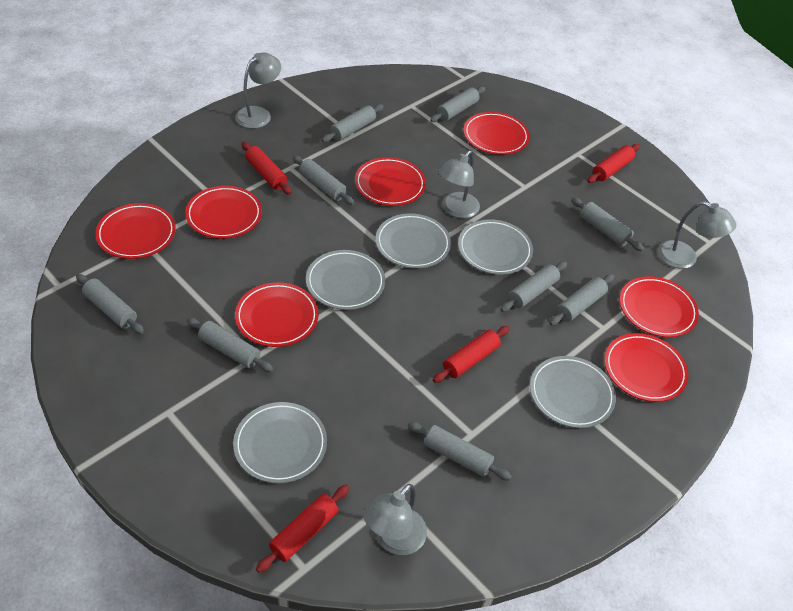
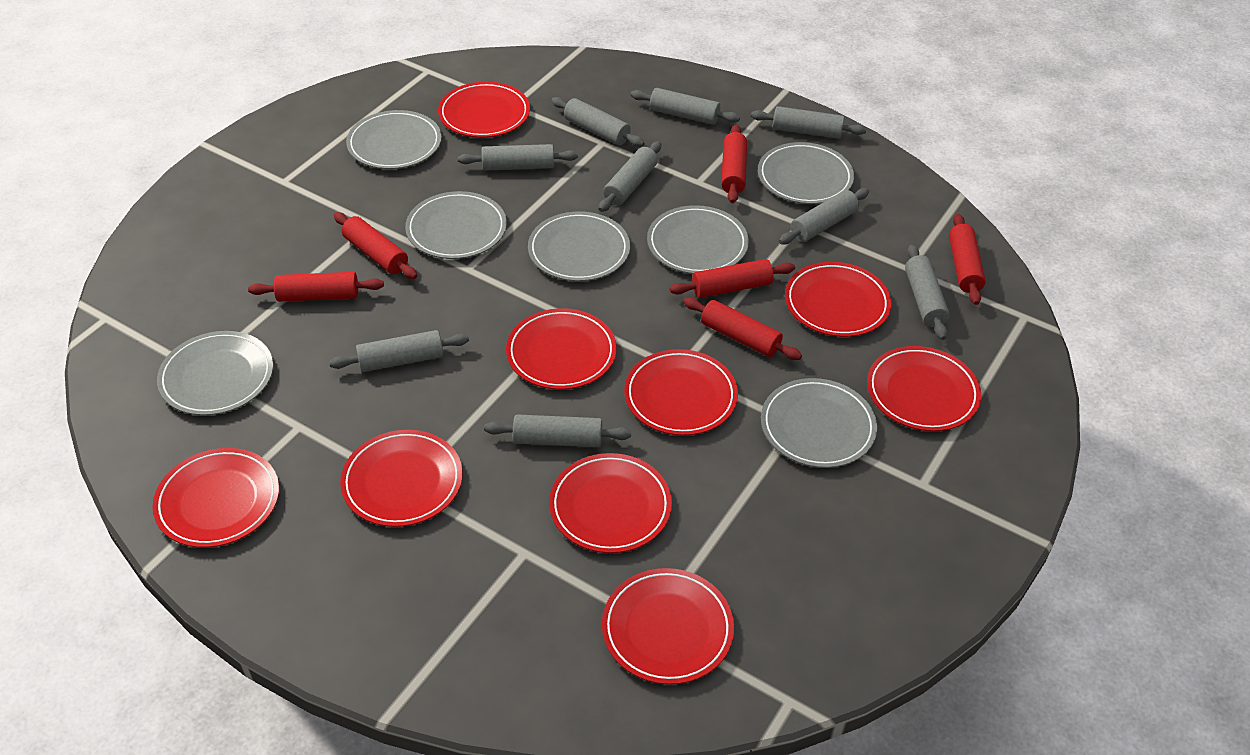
grey lamp: 4 -> 0
grey plate: 5 -> 7
red plate: 7 -> 9
red rolling pin: 4 -> 6

